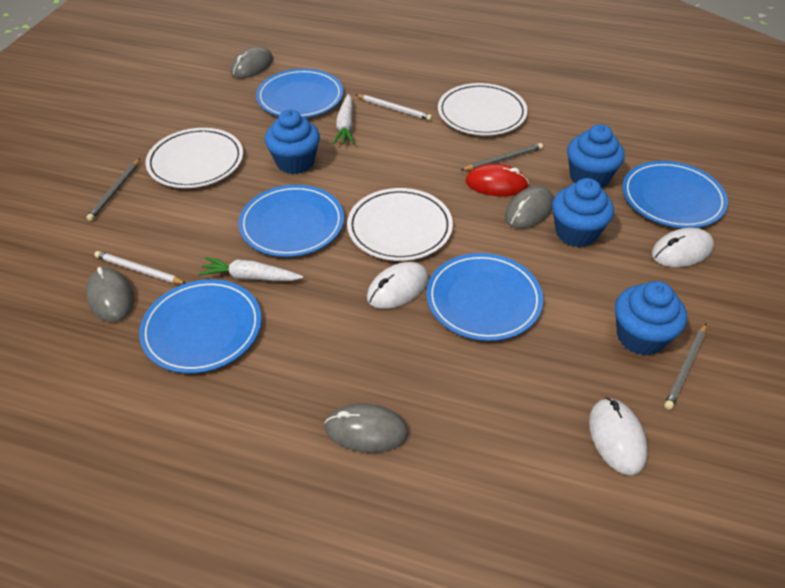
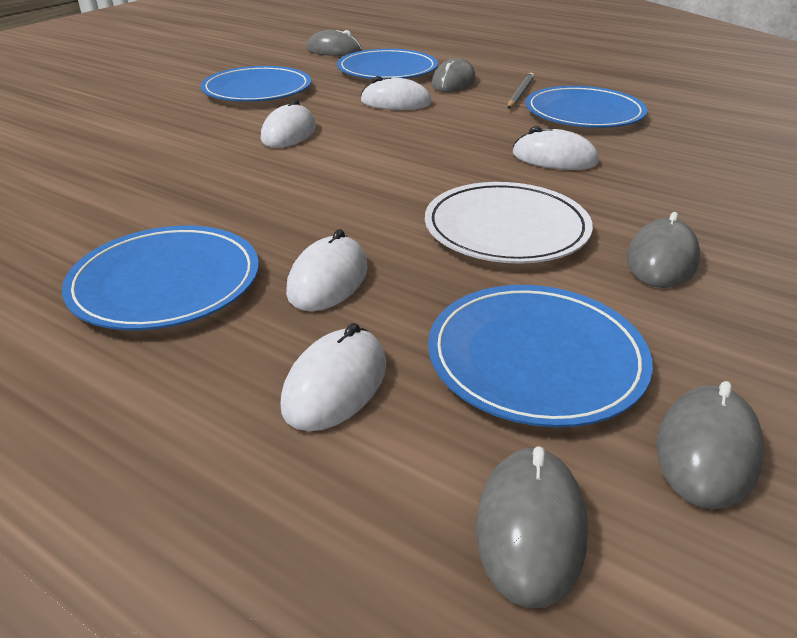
blue cupcake: 4 -> 0
grey mouse: 4 -> 5
grey pencil: 3 -> 1
red mouse: 1 -> 0
white carrot: 2 -> 0
white mouse: 3 -> 5
white pencil: 2 -> 0
white plate: 3 -> 1

